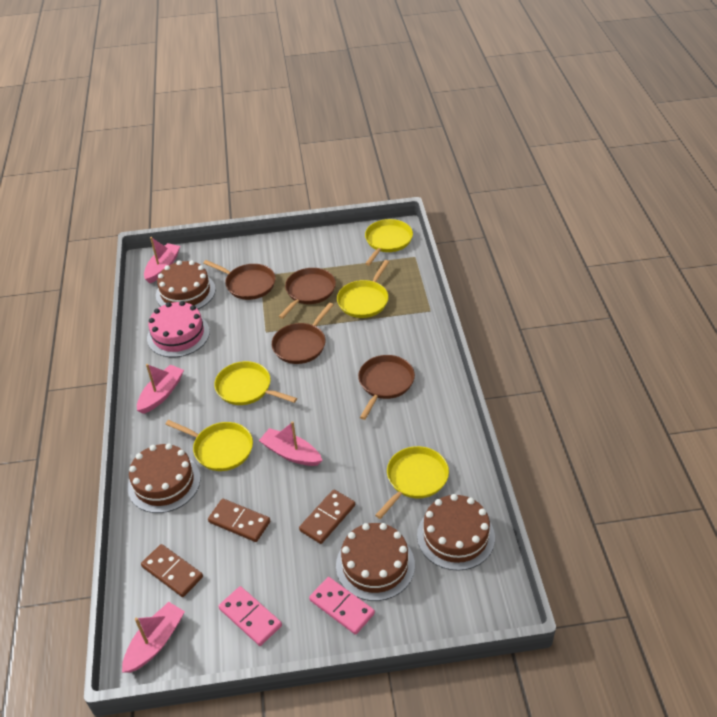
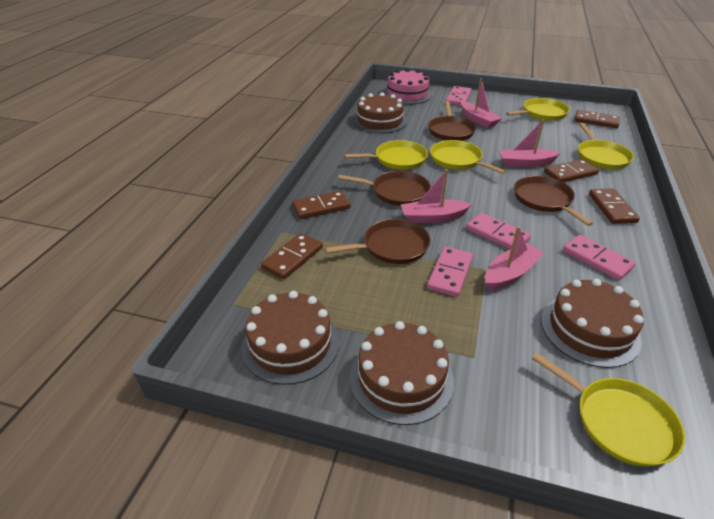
brown domino: 3 -> 5
pink domino: 2 -> 4

